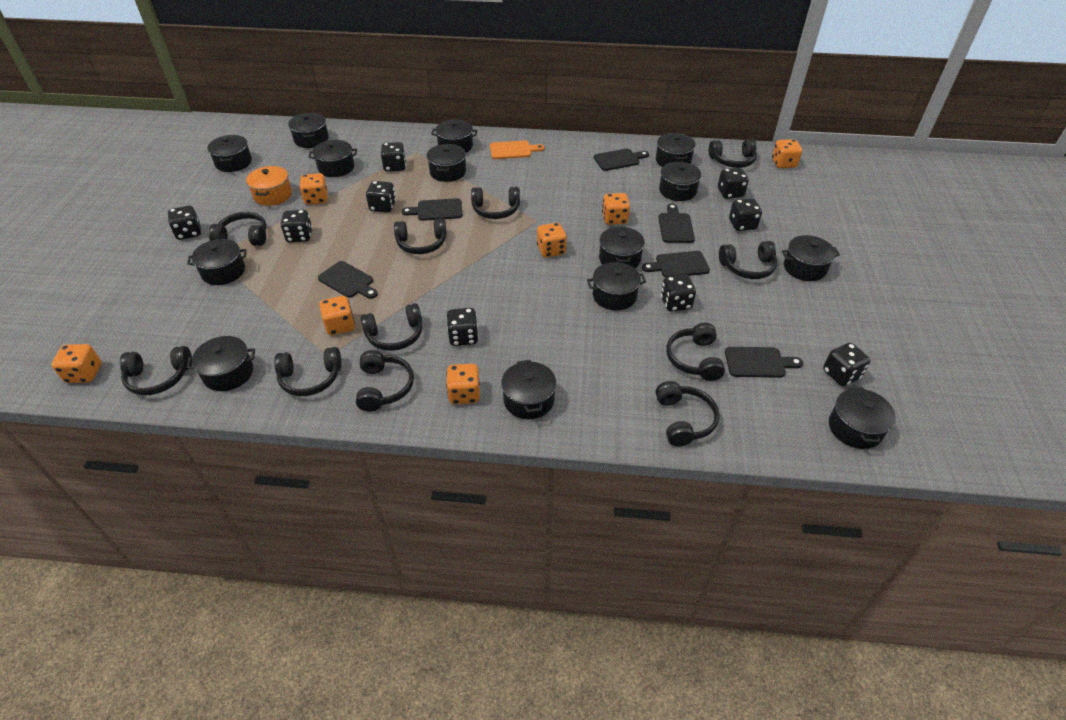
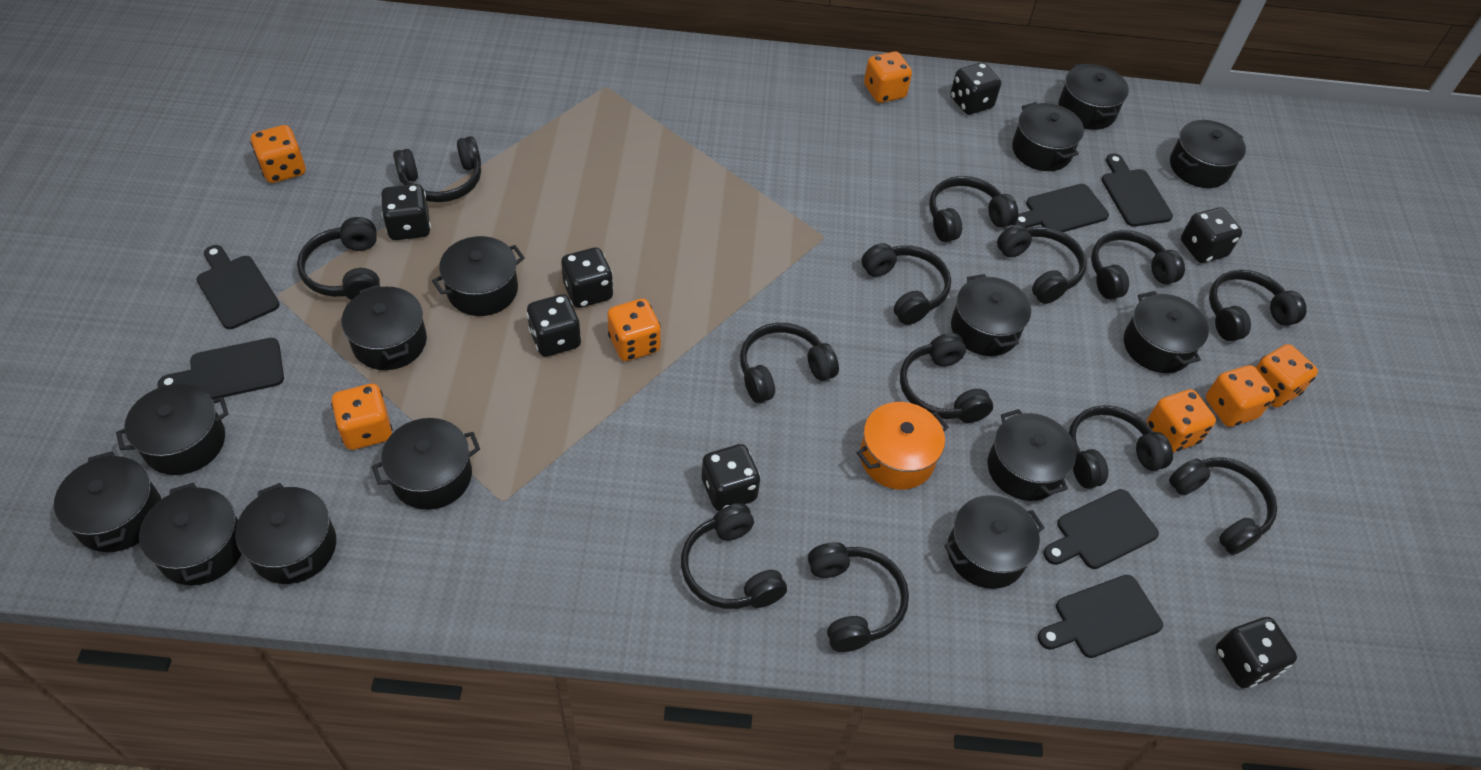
black dice: 9 -> 7
black headphones: 11 -> 13
orange cutting board: 1 -> 0

